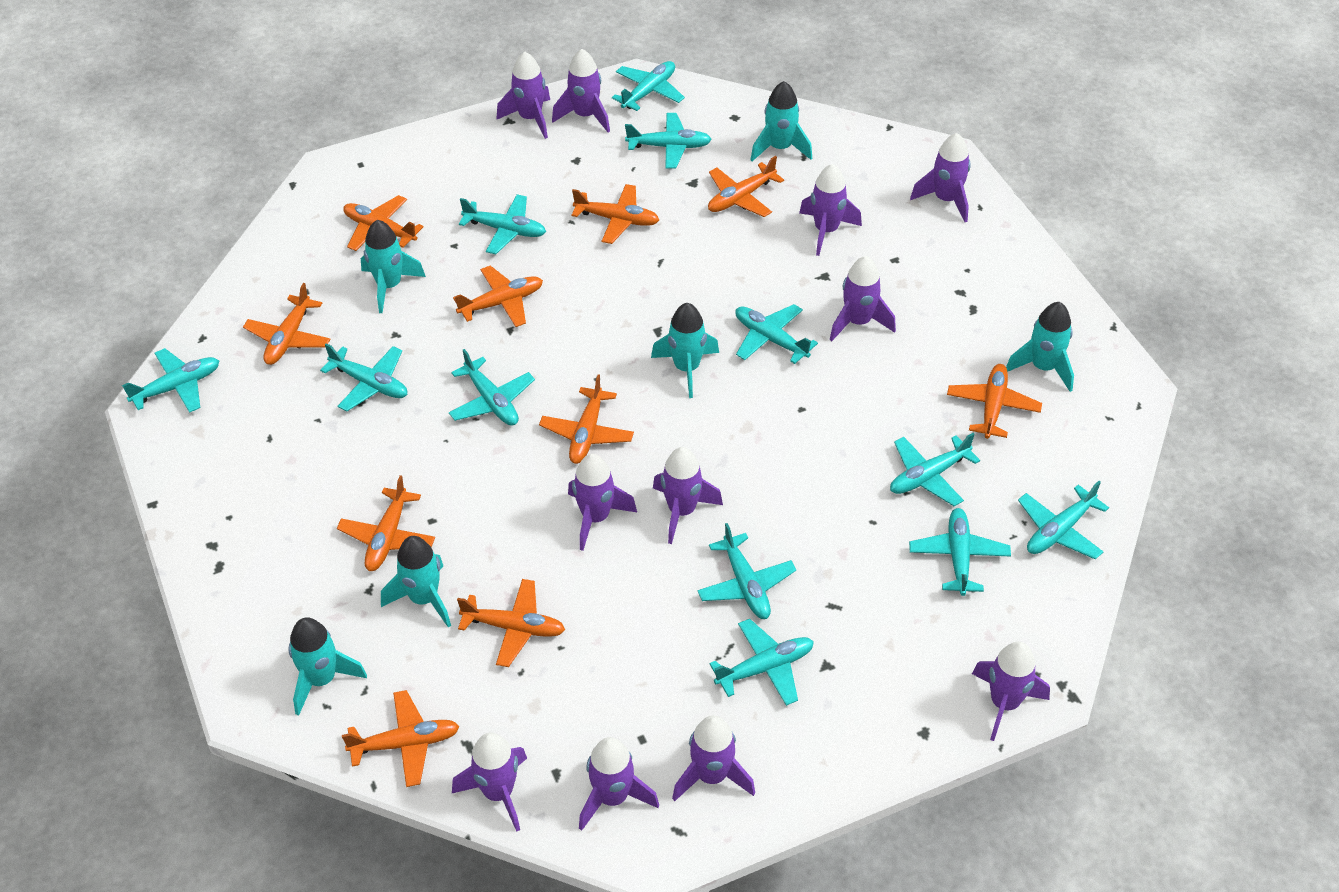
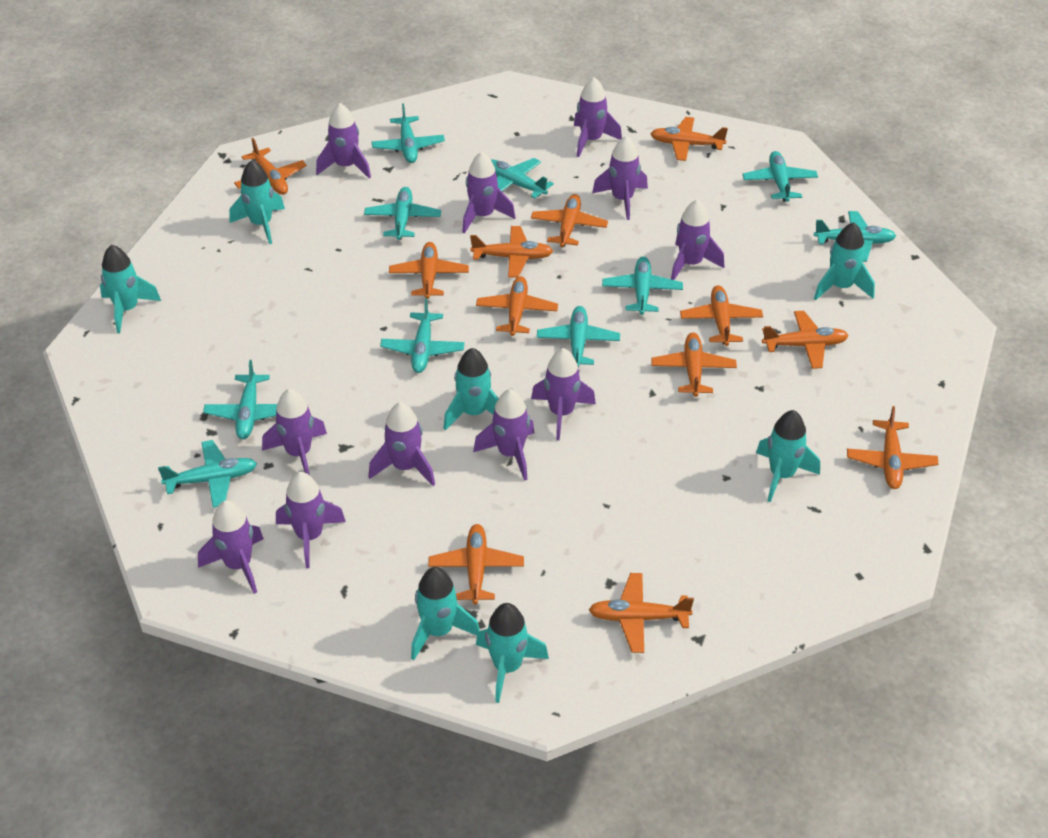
orange plane: 10 -> 12
turquoise plane: 12 -> 10
turquoise rocket: 6 -> 7

